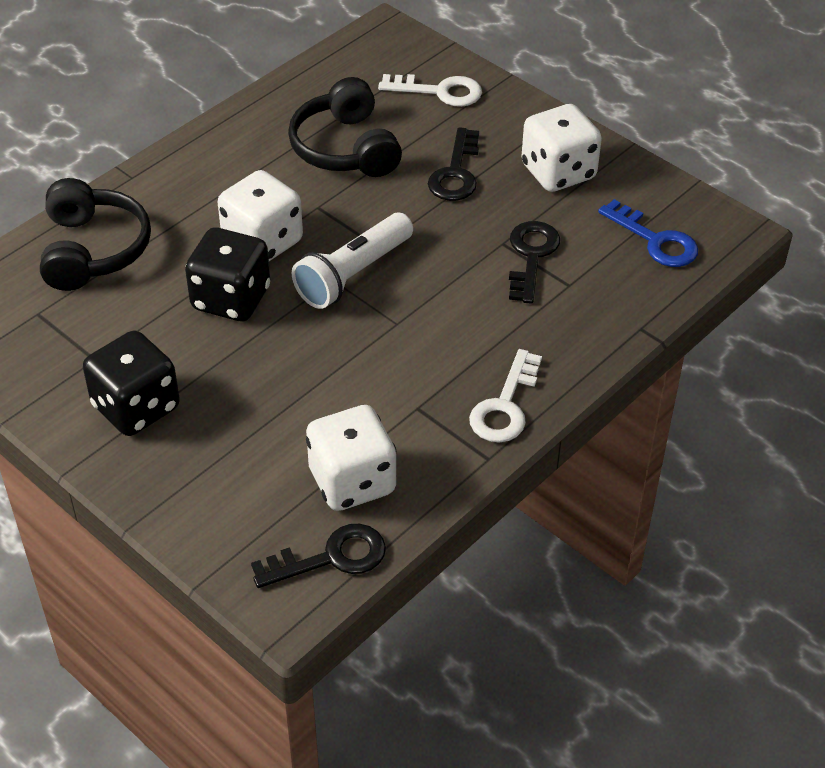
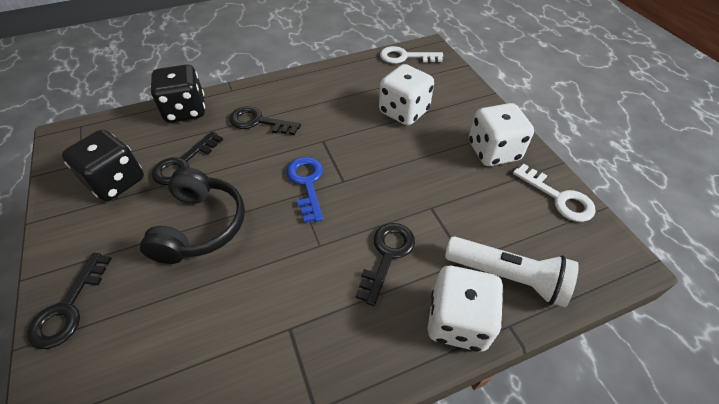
black headphones: 2 -> 1
black key: 3 -> 4

